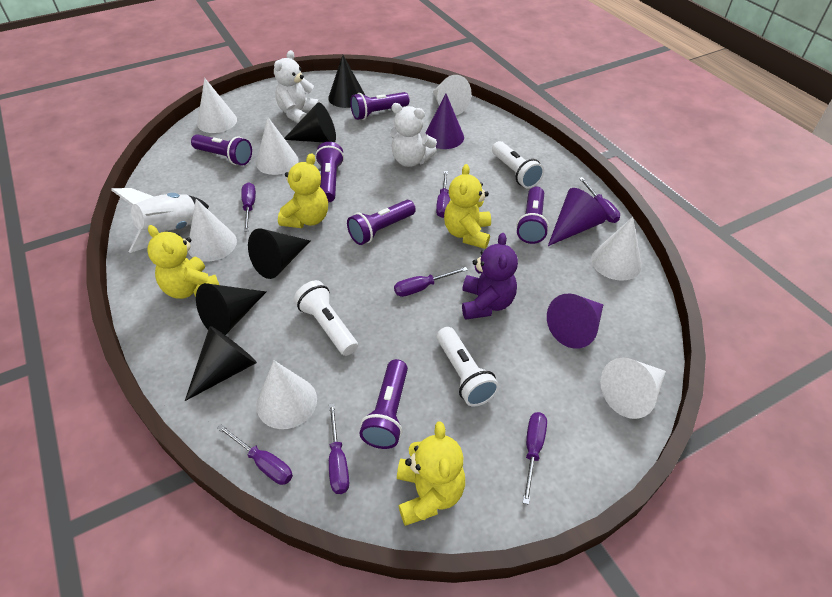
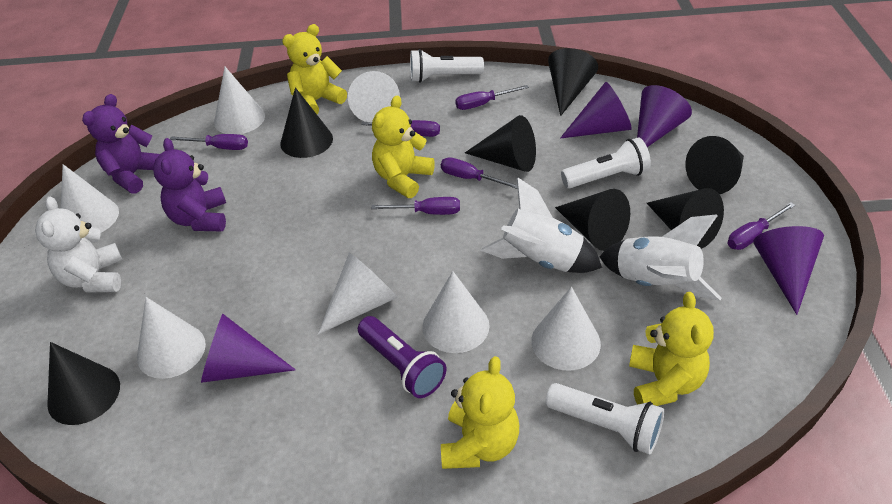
black cone: 5 -> 7
purple cone: 3 -> 4
purple flashlight: 6 -> 1
purple screwdriver: 7 -> 6
purple teddy bear: 1 -> 2
white rocket: 1 -> 2
white teddy bear: 2 -> 1

